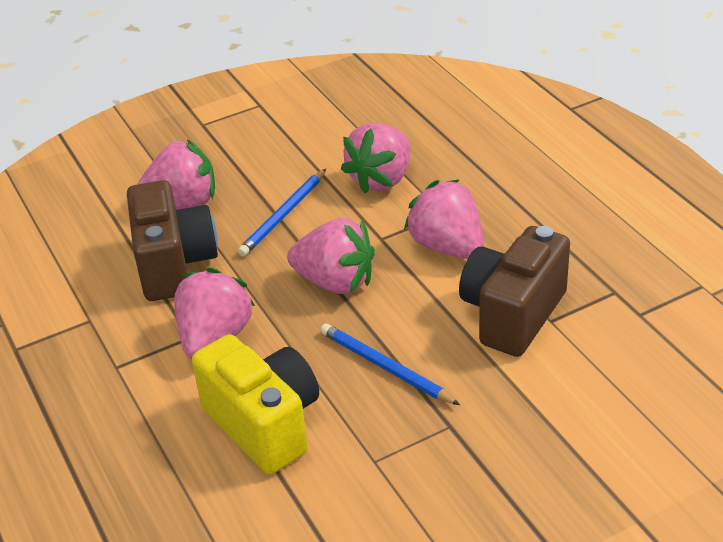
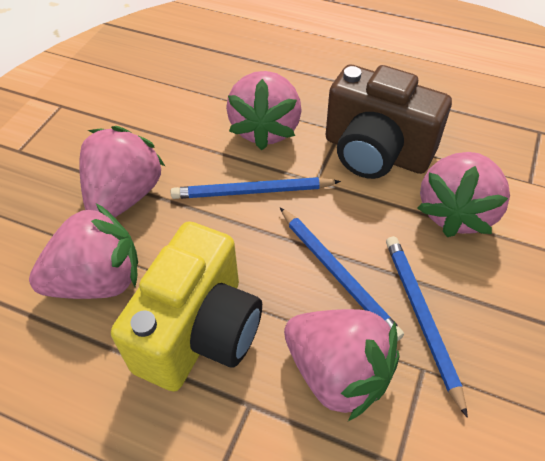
blue pencil: 2 -> 3
brown camera: 2 -> 1

